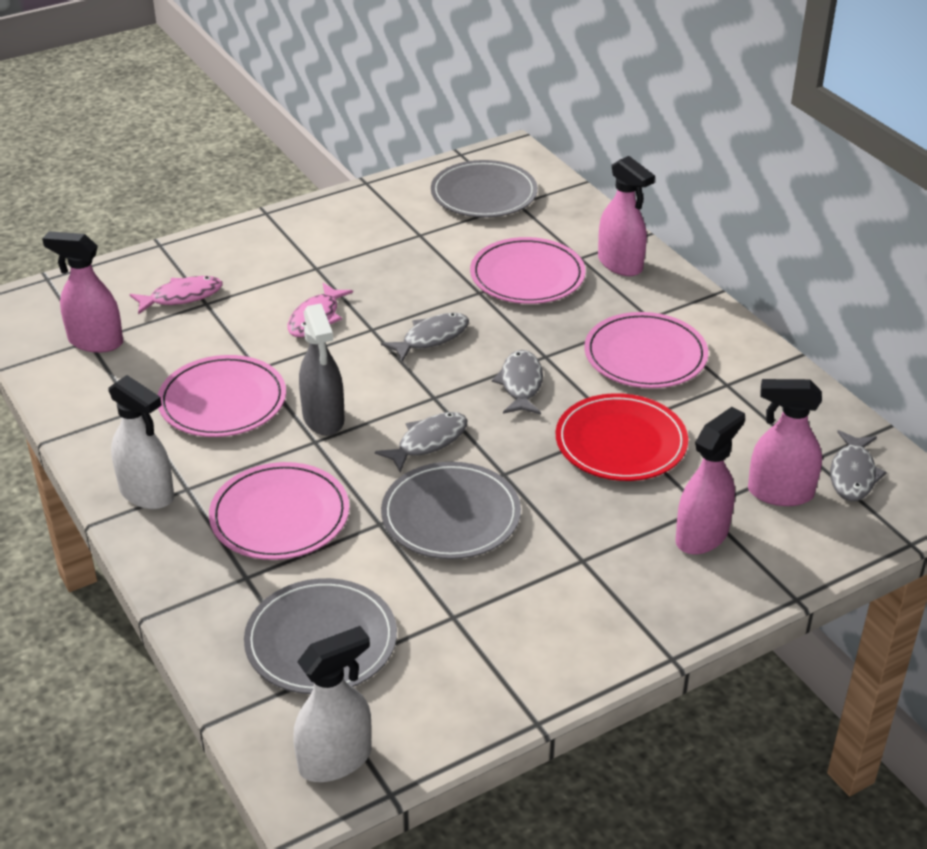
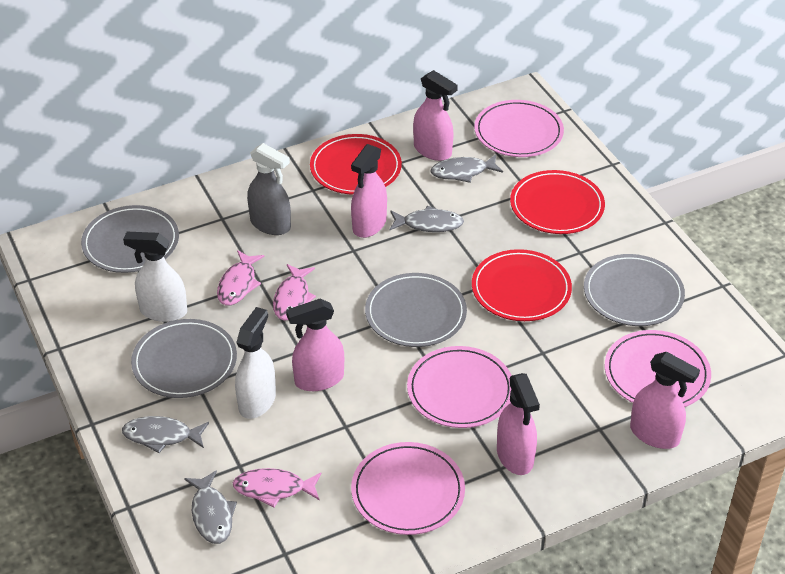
grey plate: 3 -> 4
pink fish: 2 -> 3
pink spray bottle: 4 -> 5
red plate: 1 -> 3

